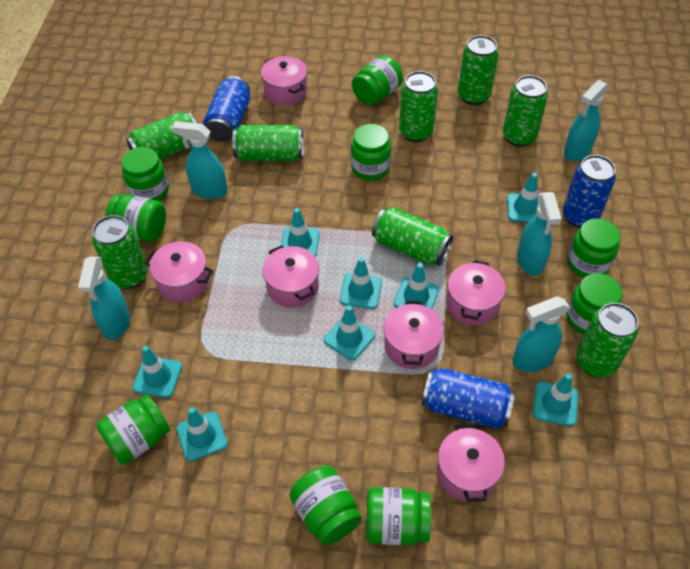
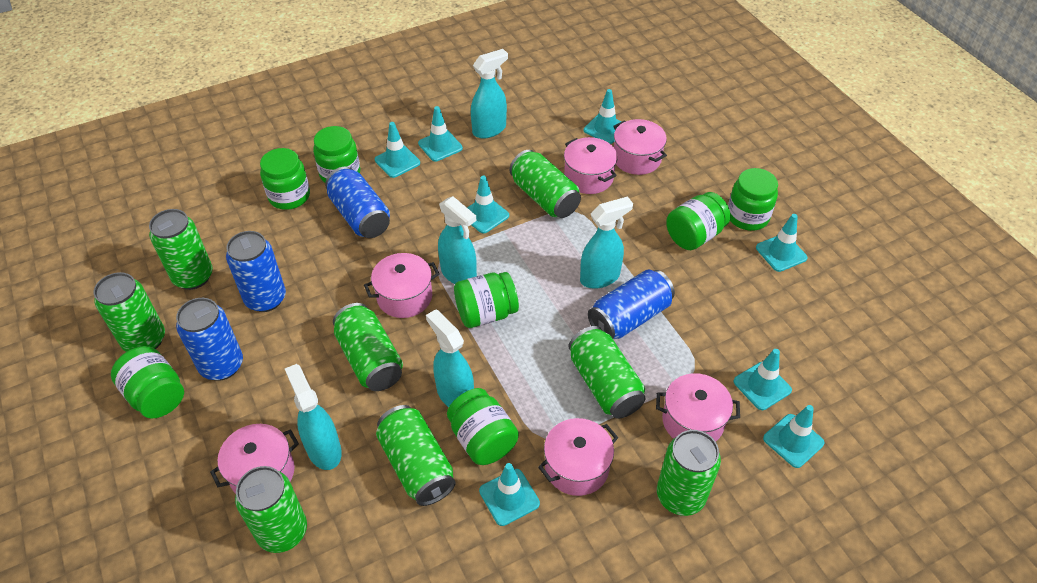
blue can: 3 -> 4
green jar: 9 -> 7

